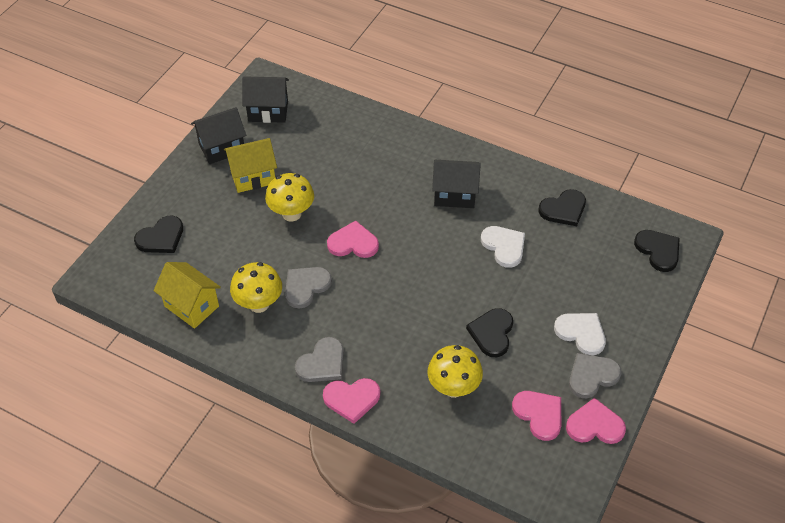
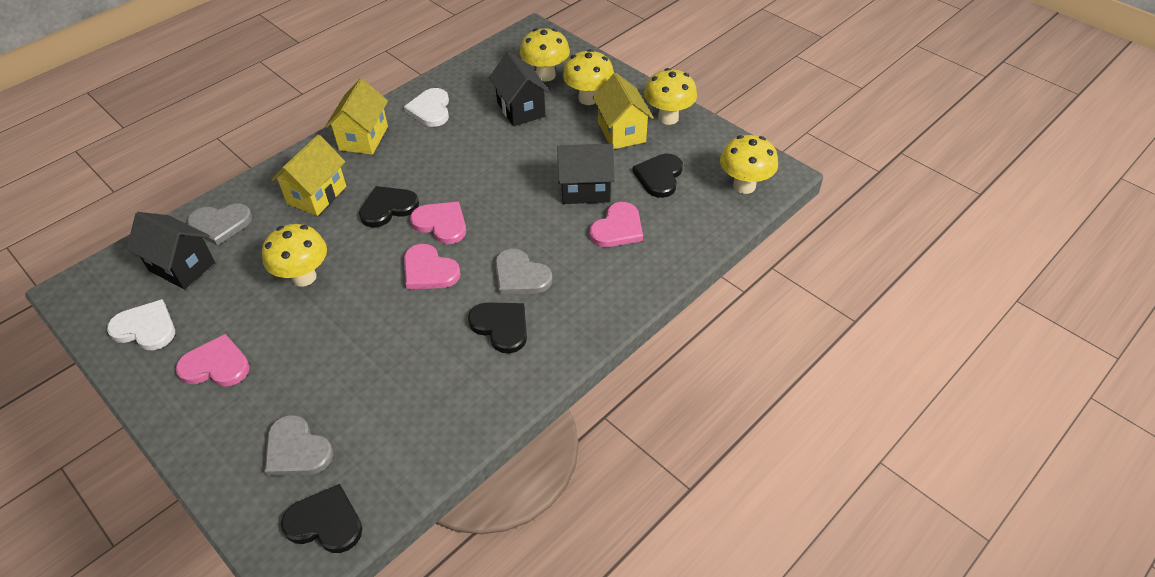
yellow house: 2 -> 3
yellow mushroom: 3 -> 5

